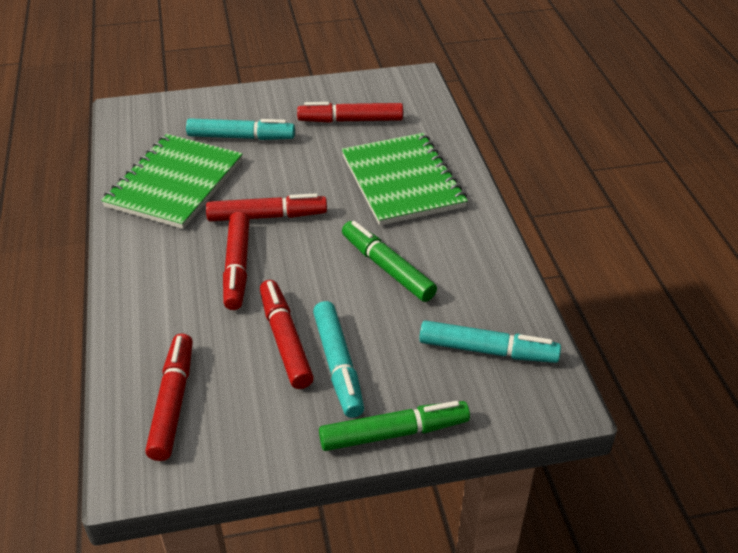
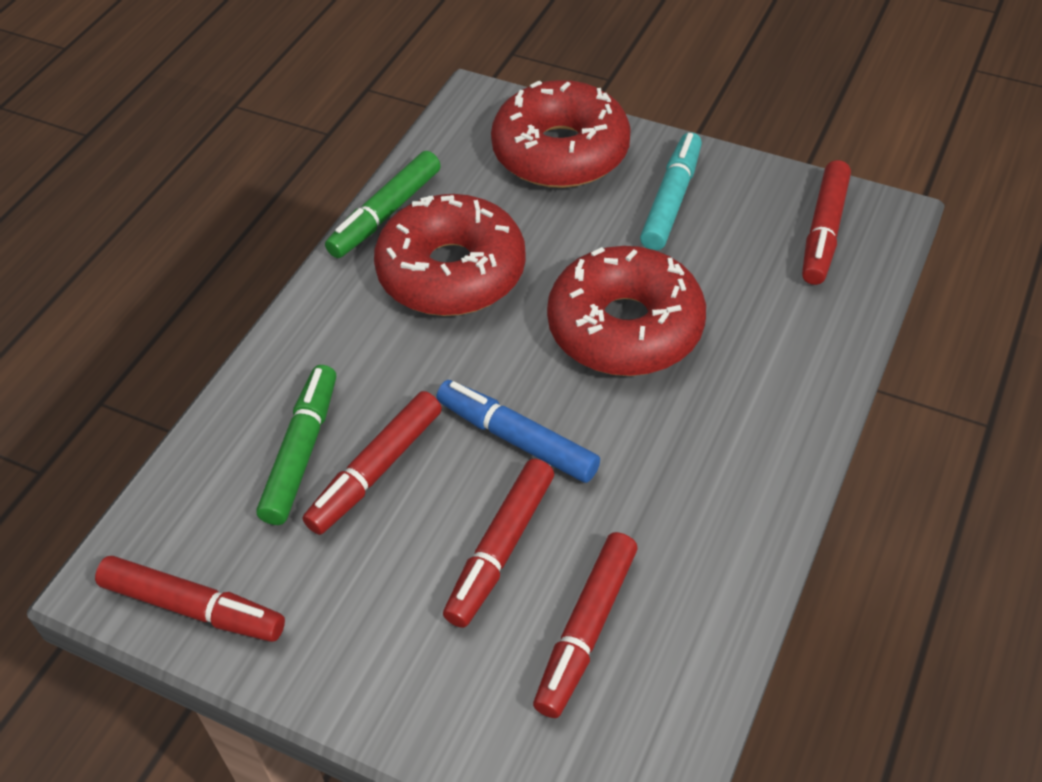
blue marker: 0 -> 1
green notebook: 2 -> 0
red donut: 0 -> 3
turquoise marker: 3 -> 1

